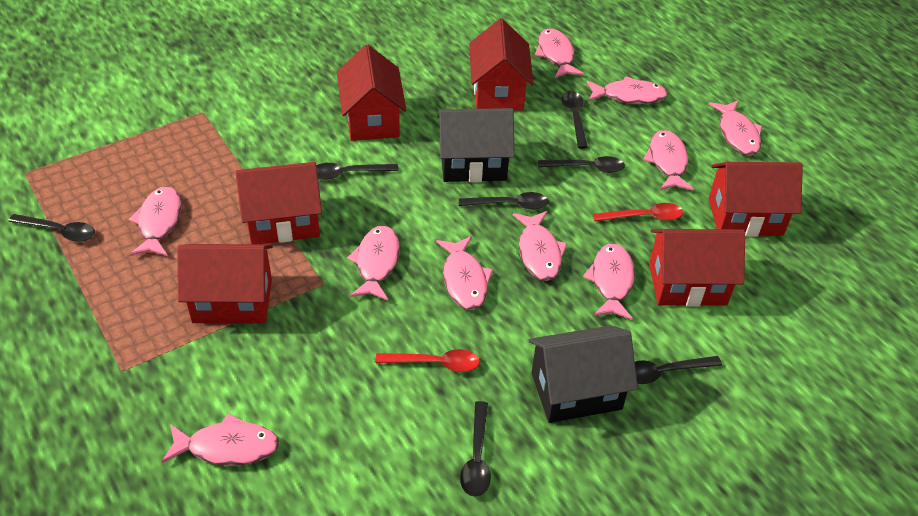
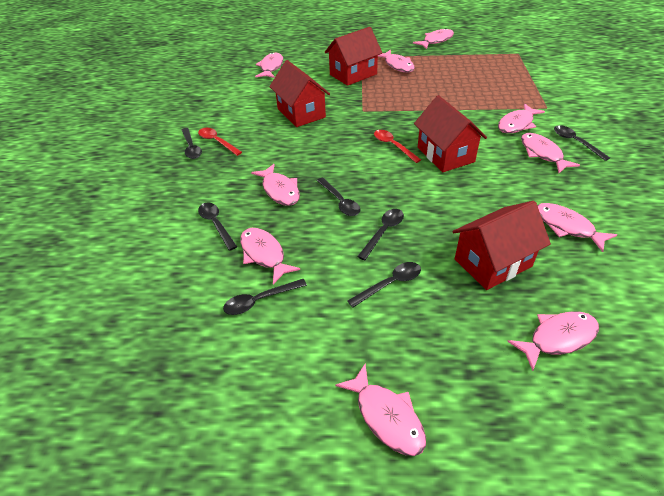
black house: 2 -> 0
red house: 6 -> 4

